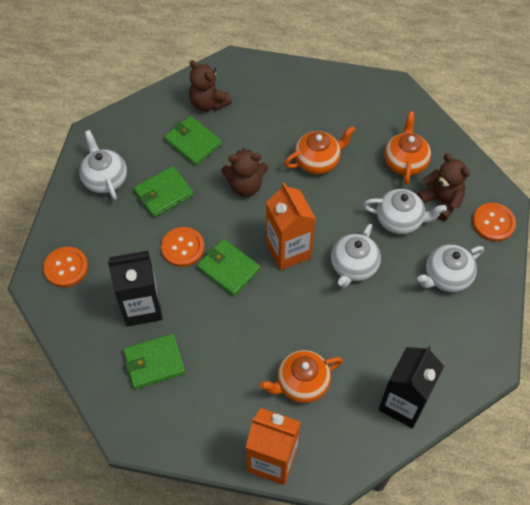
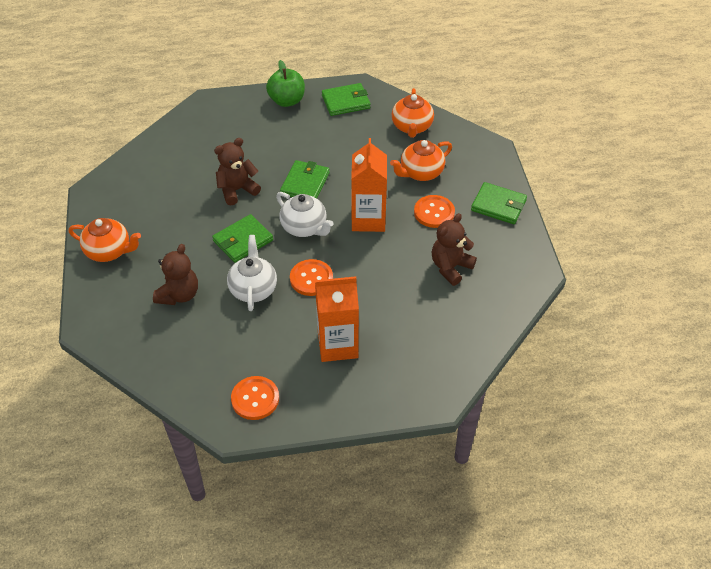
black carton: 2 -> 0
green apple: 0 -> 1
white teapot: 4 -> 2

